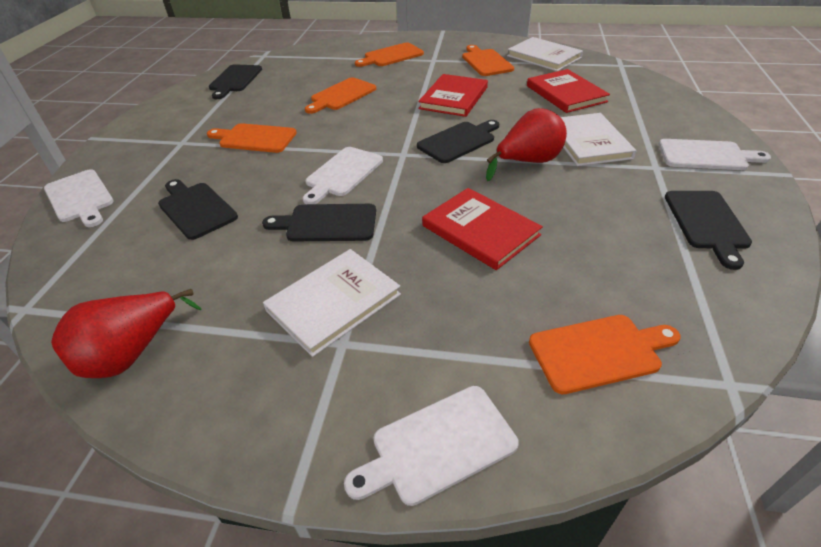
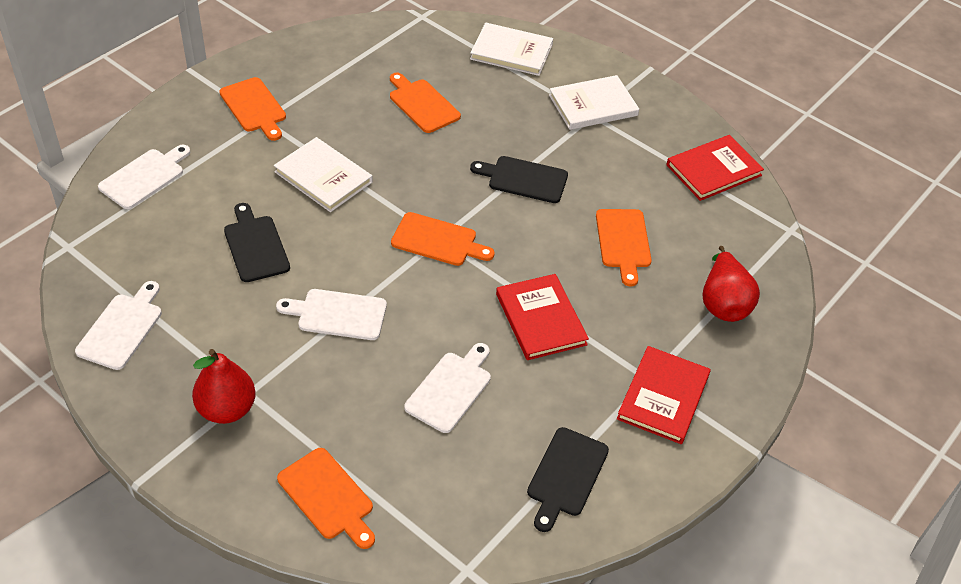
black cutting board: 5 -> 3

